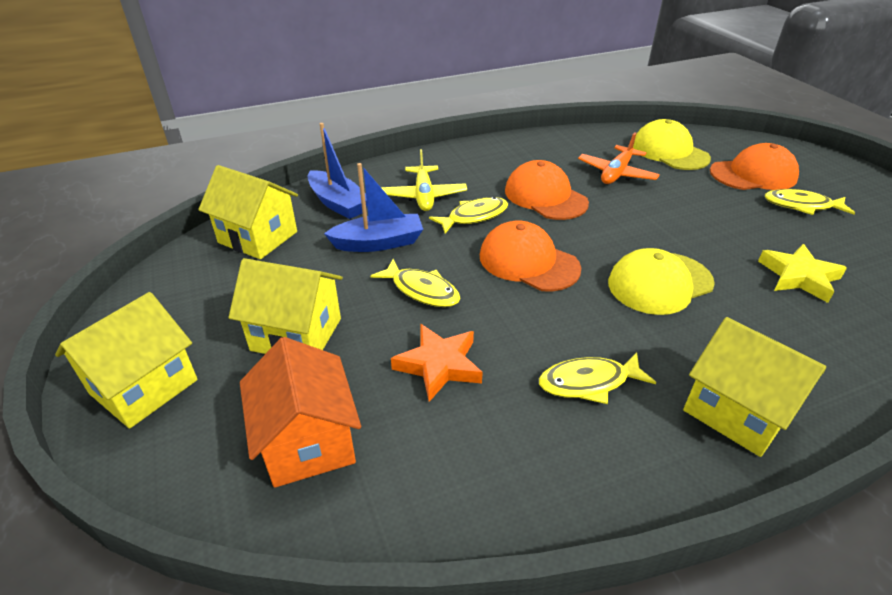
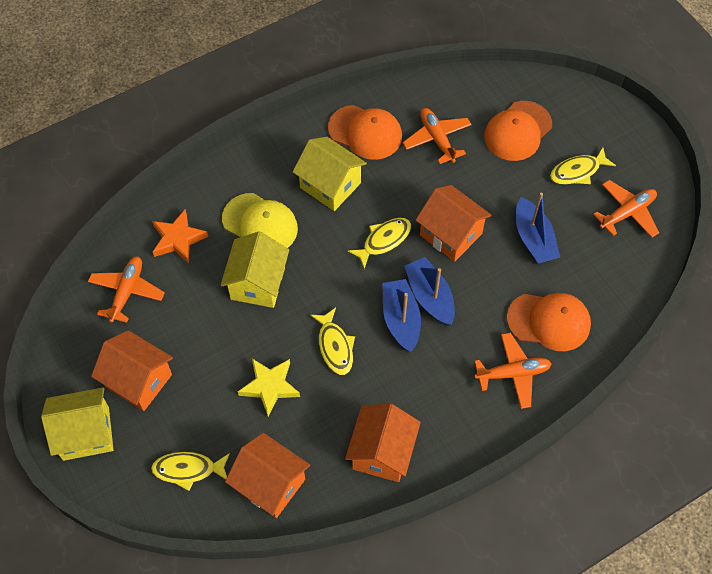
blue boat: 2 -> 3
orange house: 1 -> 4
orange plane: 1 -> 4
yellow cap: 2 -> 1
yellow house: 4 -> 3
yellow plane: 1 -> 0

